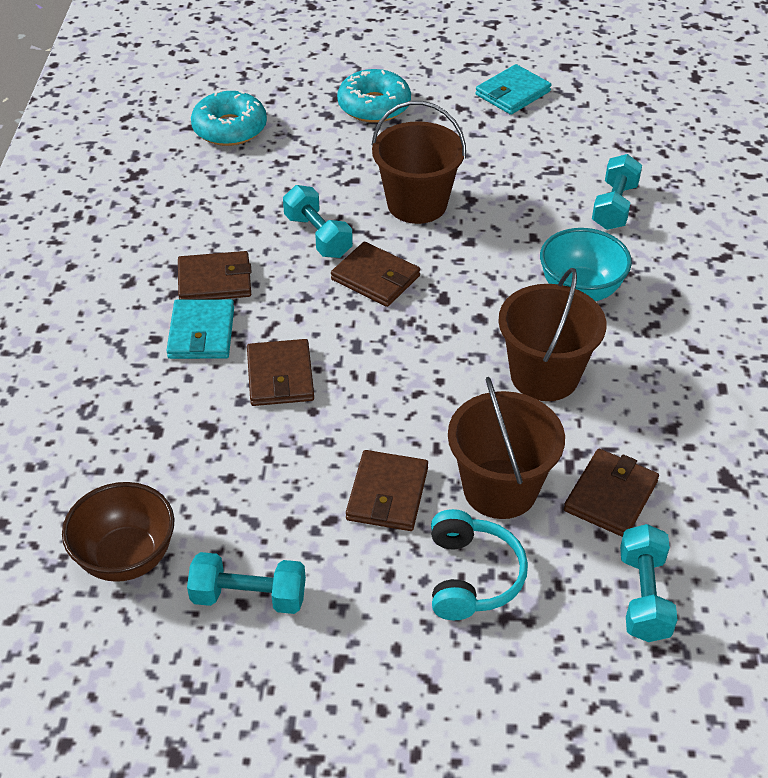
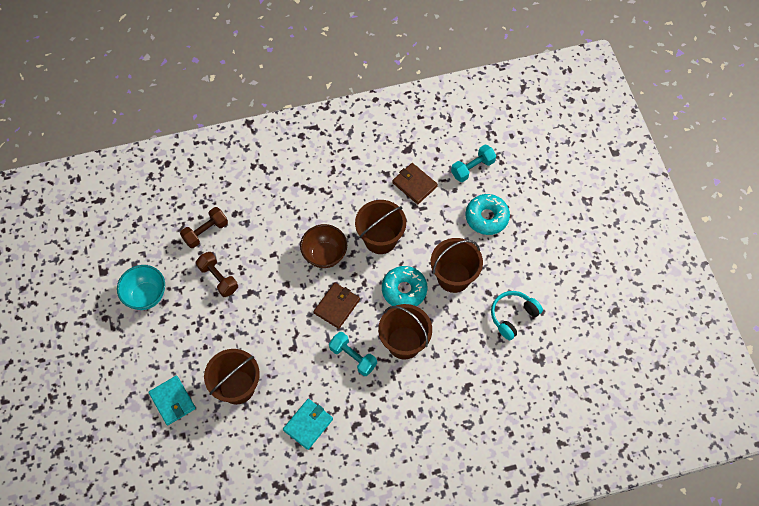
brown bucket: 3 -> 4
brown dumbbell: 0 -> 2
brown wallet: 5 -> 2
turquoise dumbbell: 4 -> 2

